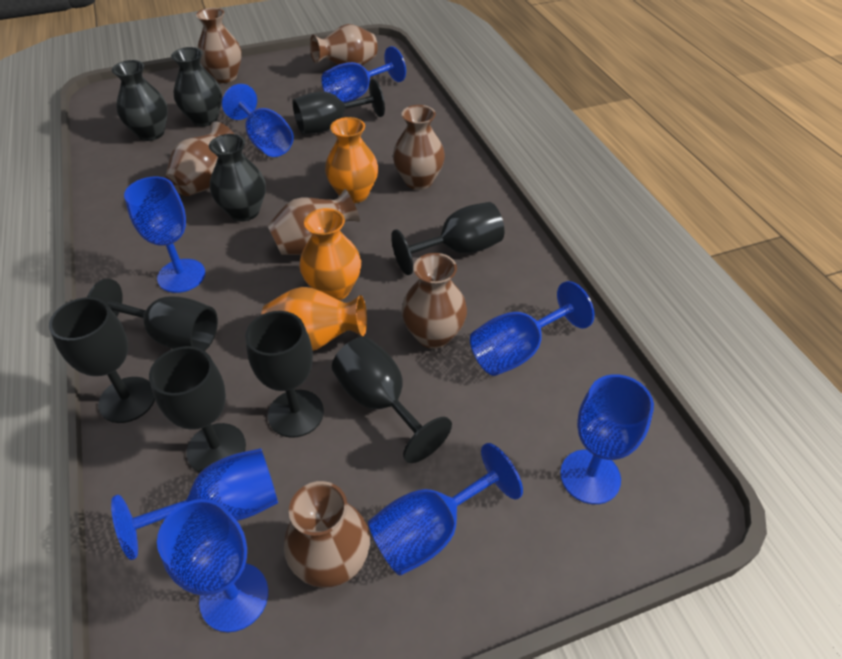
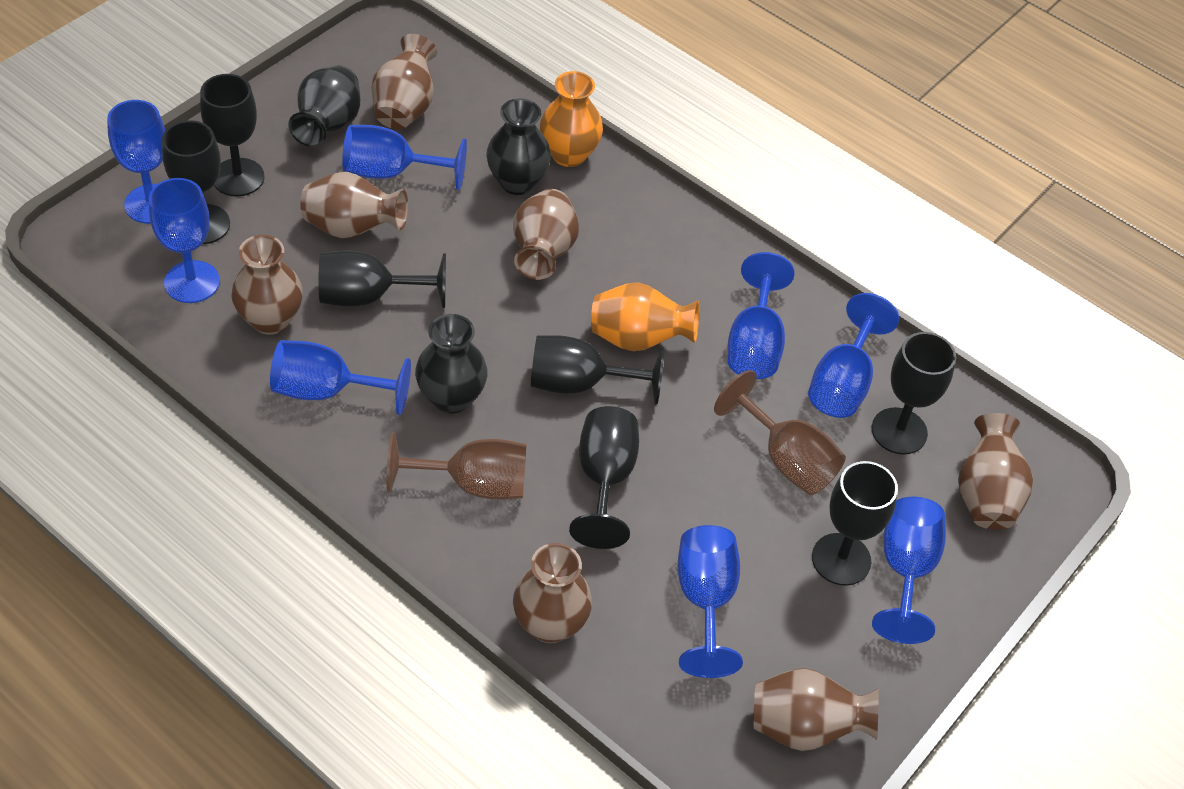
brown goblet: 0 -> 2
orange vase: 3 -> 2

